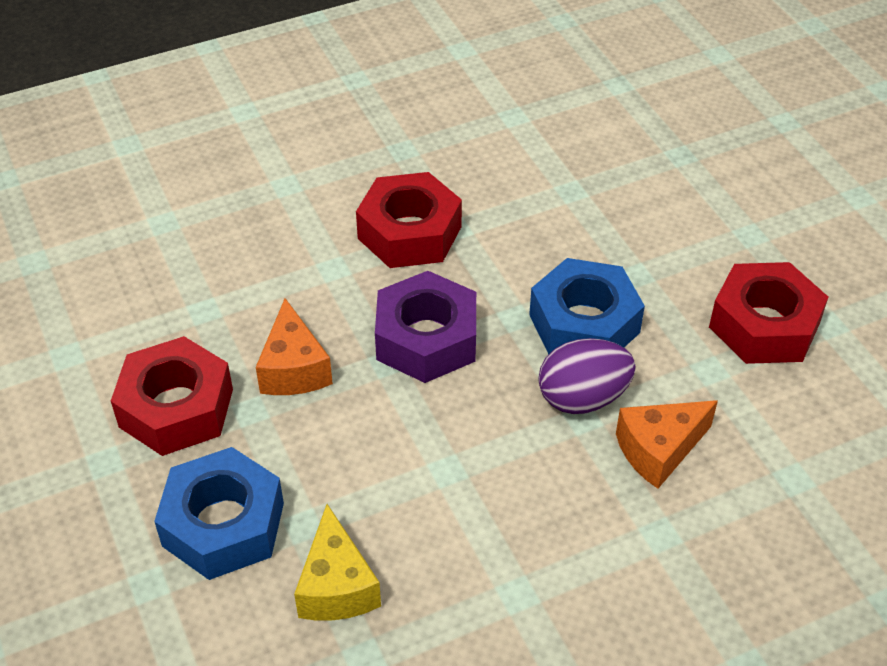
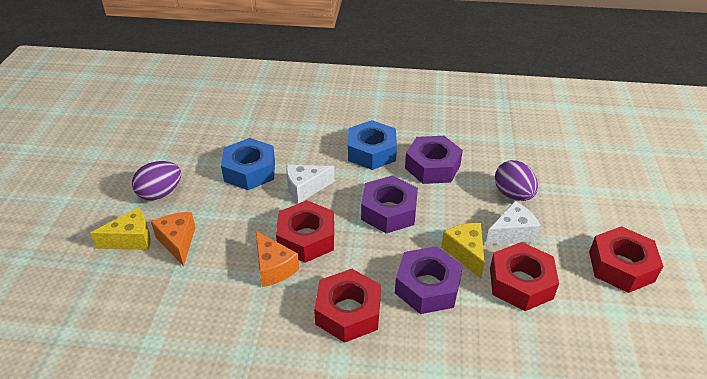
purple egg: 1 -> 2
purple nut: 1 -> 3
red nut: 3 -> 4
white cheese: 0 -> 2
yellow cheese: 1 -> 2

